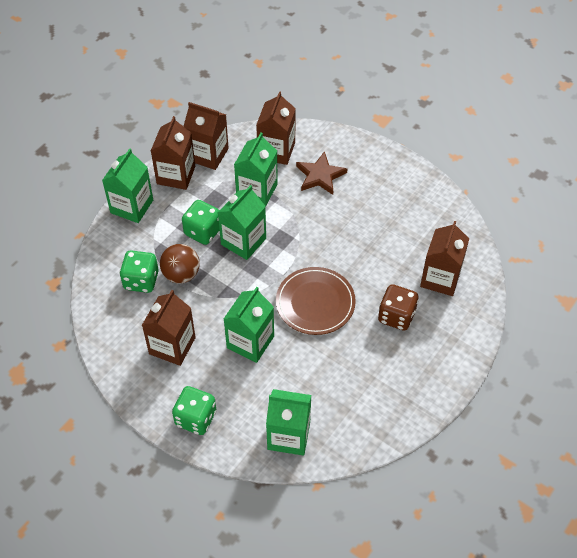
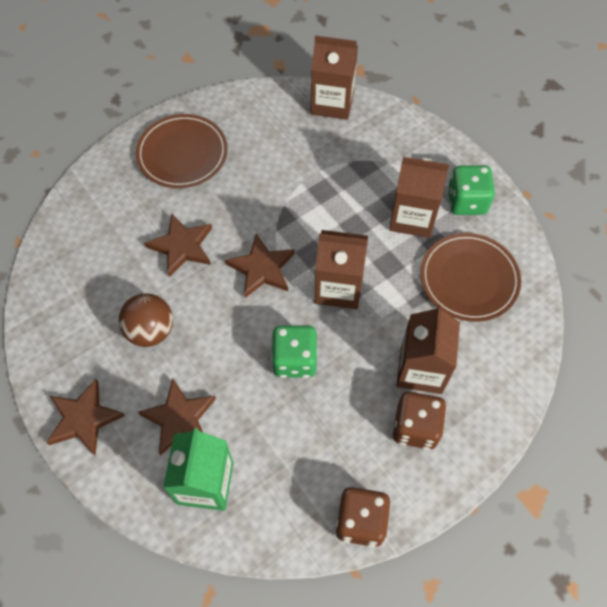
brown carton: 5 -> 4
brown dice: 1 -> 2
brown plate: 1 -> 2
brown star: 1 -> 4
green carton: 5 -> 1
green dice: 3 -> 2

